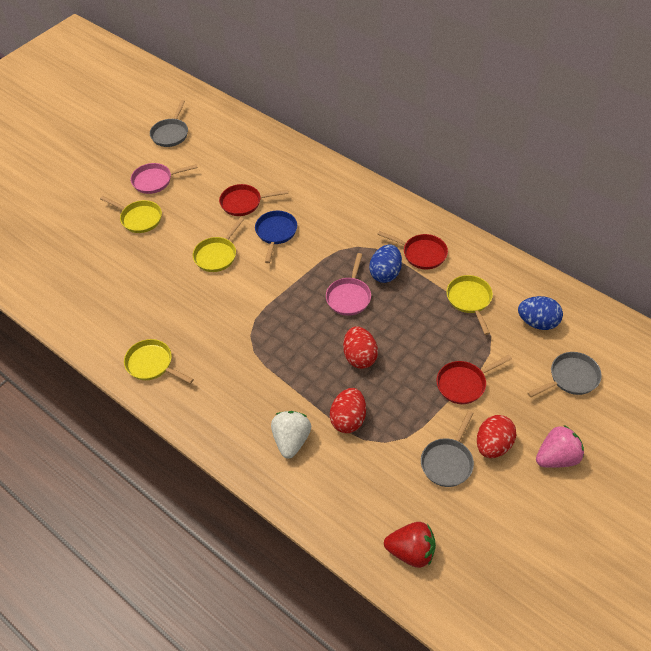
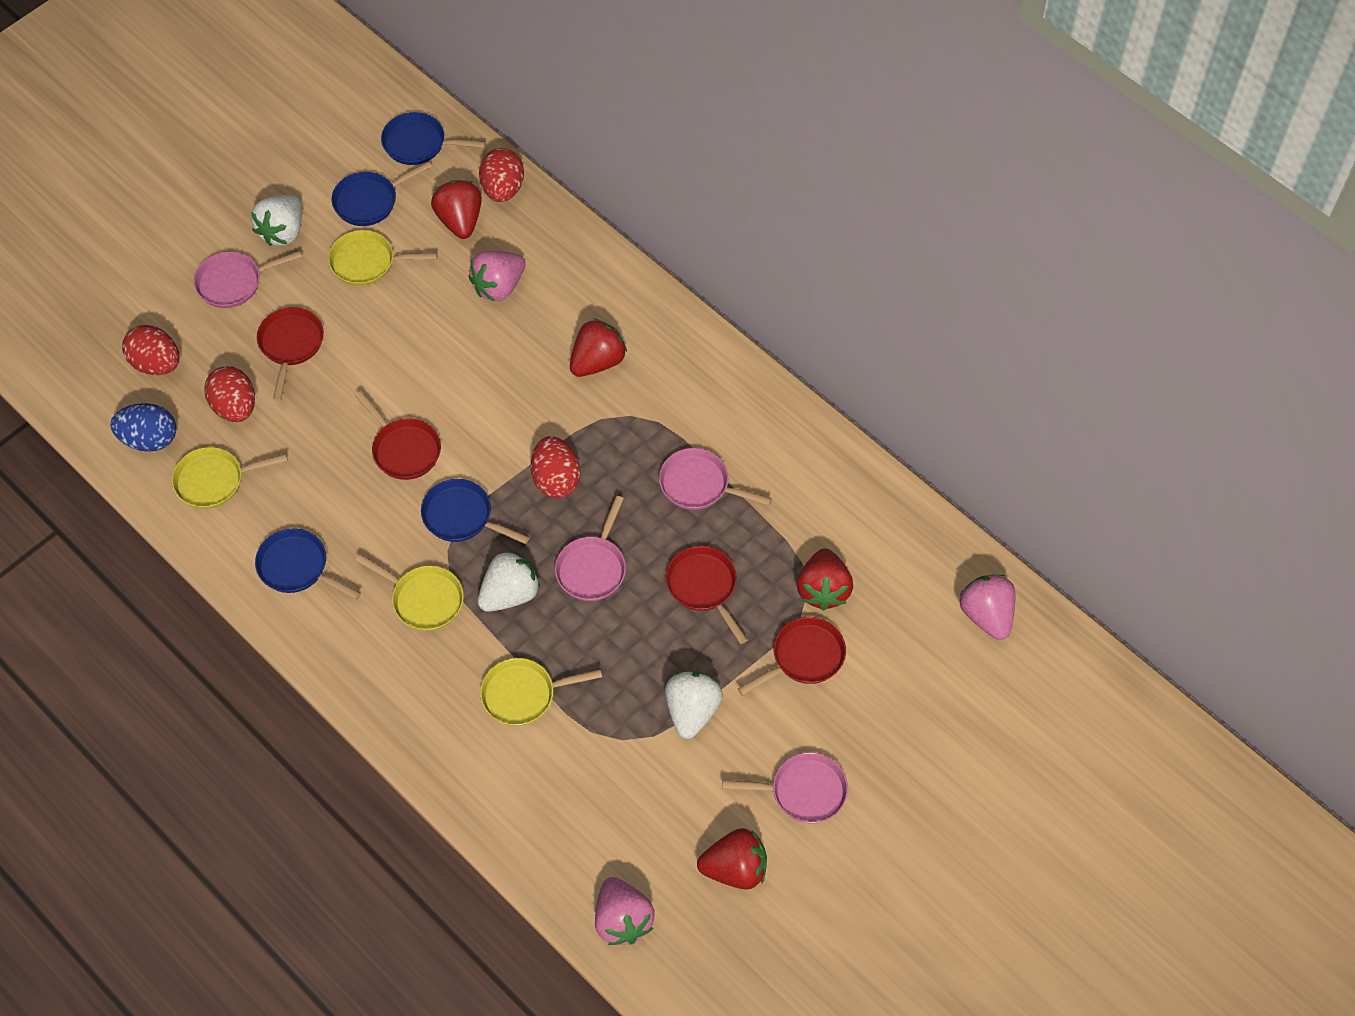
blue egg: 2 -> 1
blue pan: 1 -> 4
grey pan: 3 -> 0
pink pan: 2 -> 4
pink strawberry: 1 -> 3
red egg: 3 -> 4
red pan: 3 -> 4
red strawberry: 1 -> 4
white strawberry: 1 -> 3

